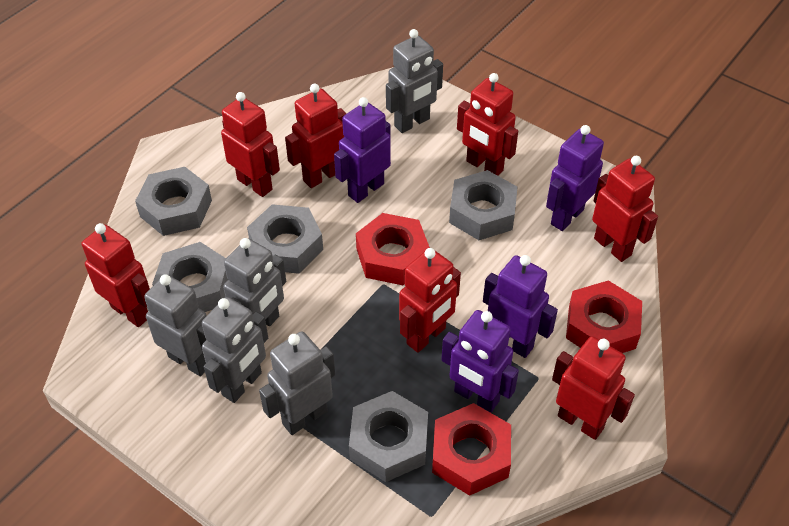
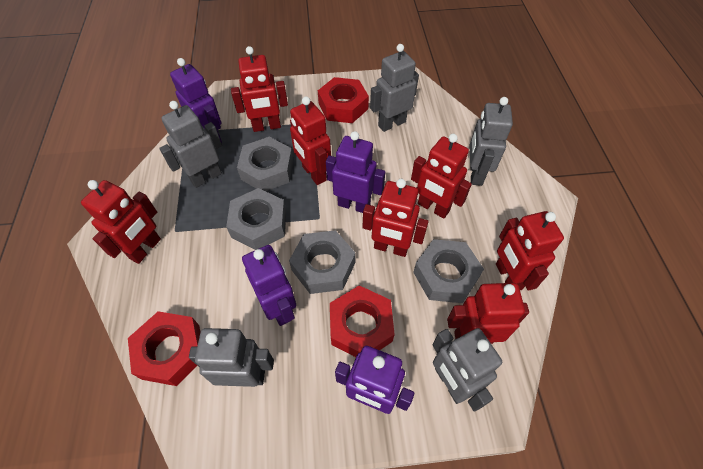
grey nut: 5 -> 4

